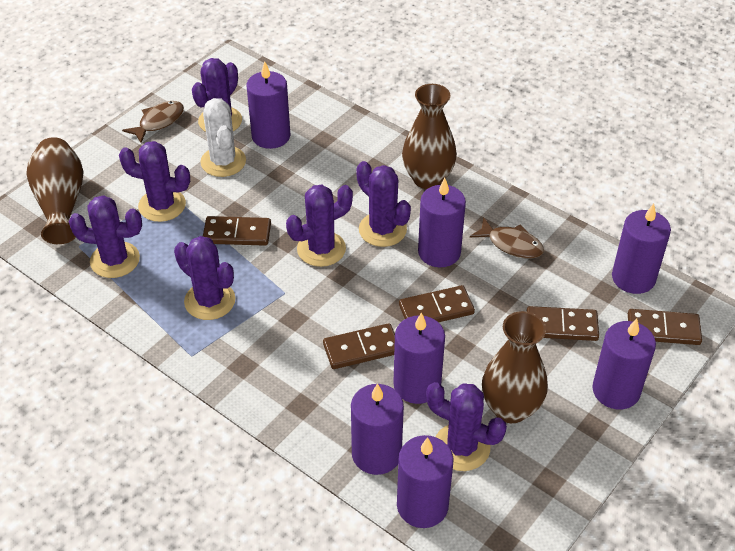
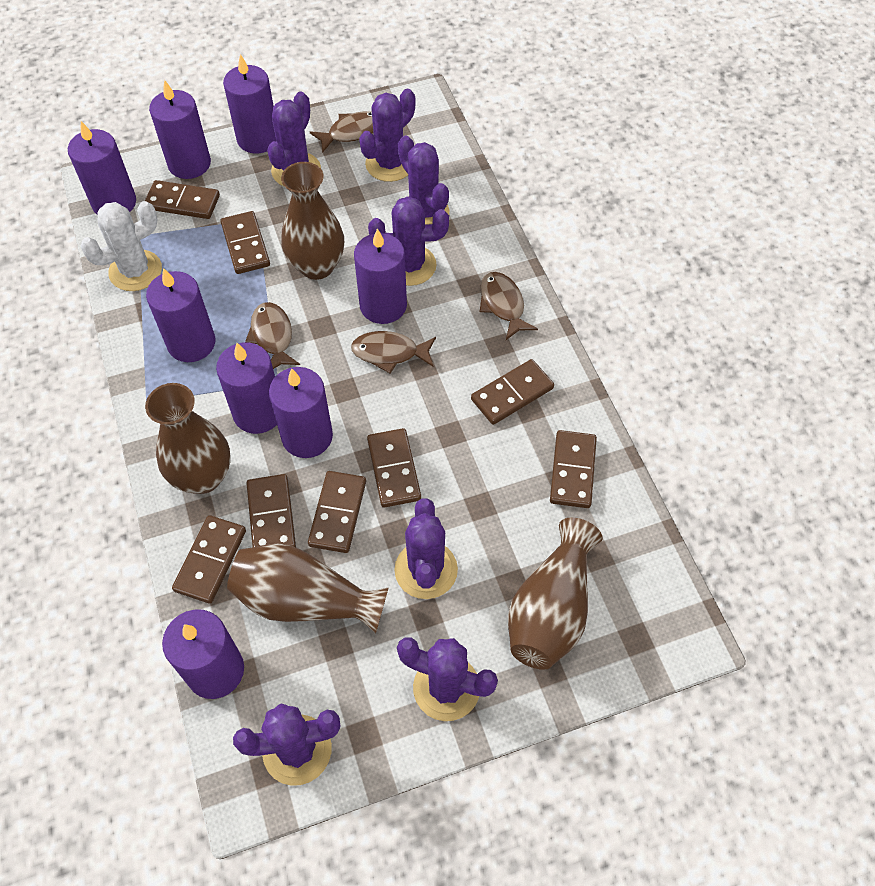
brown domino: 5 -> 8
brown fish: 2 -> 4
brown vase: 3 -> 4
purple candle: 7 -> 8

